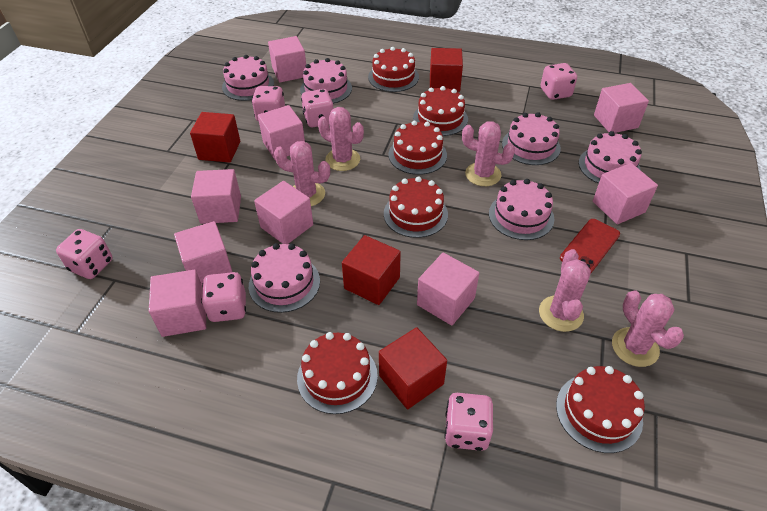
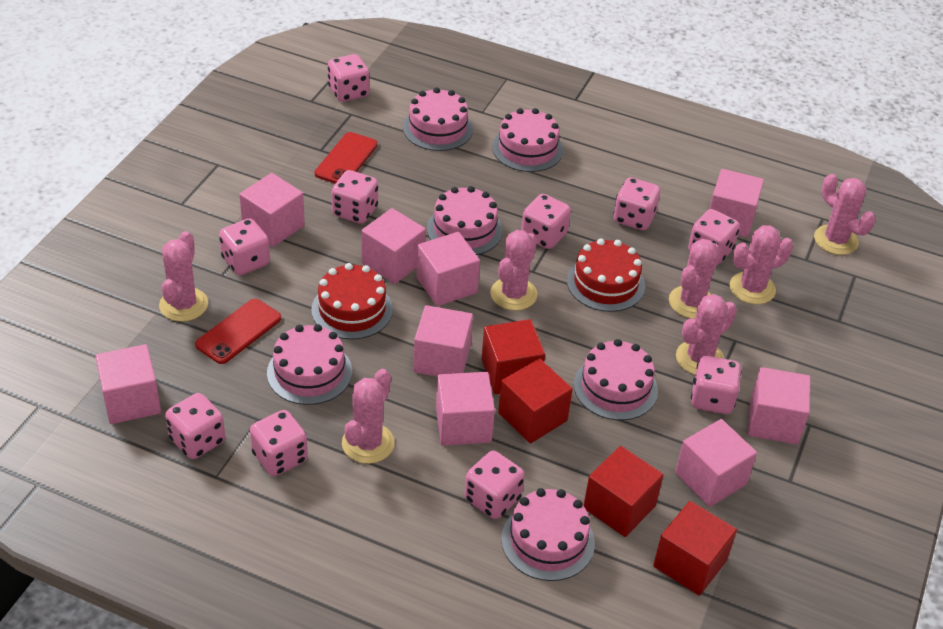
pink cactus: 5 -> 7
pink dice: 6 -> 10
red cake: 6 -> 2
red phone: 1 -> 2

